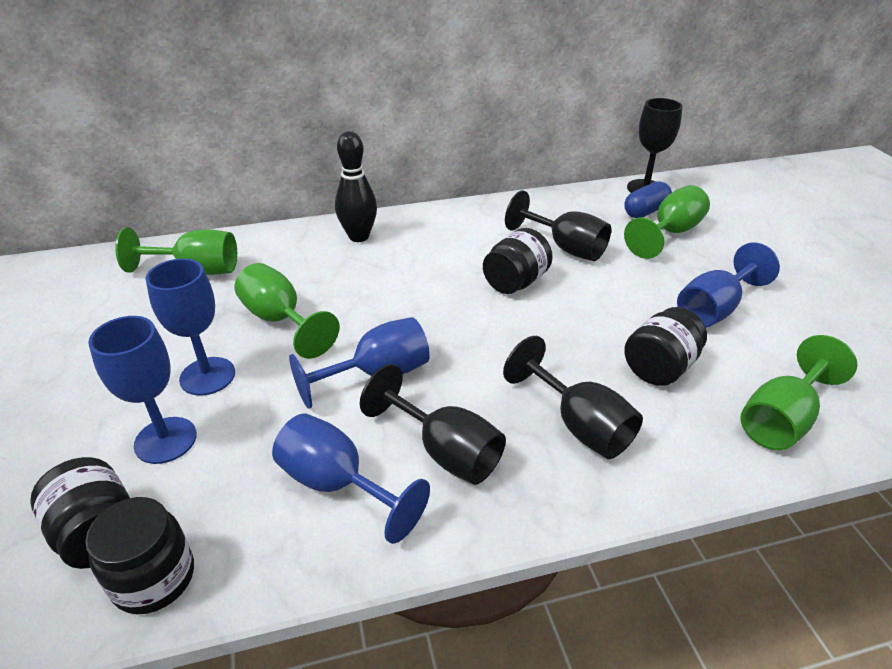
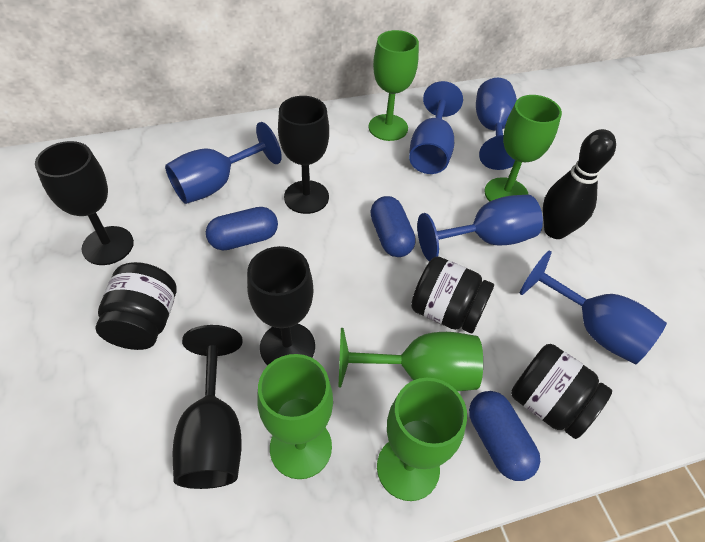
black jar: 4 -> 3
blue capsule: 1 -> 3
green goblet: 4 -> 5

